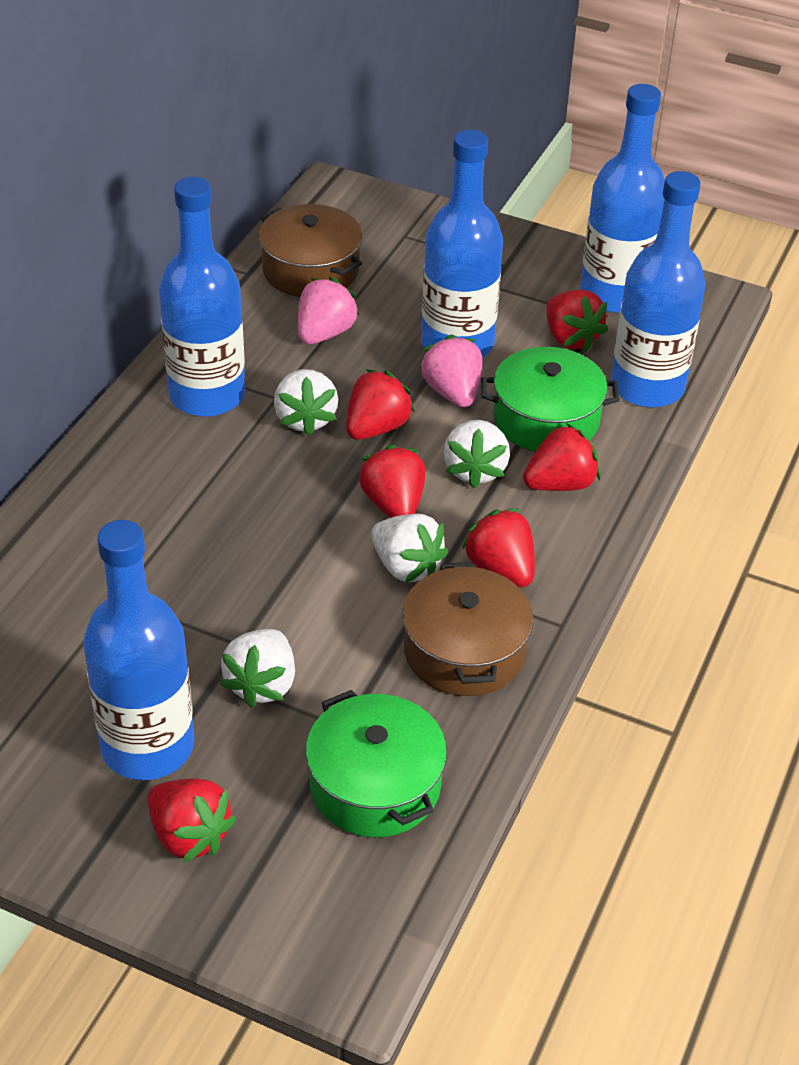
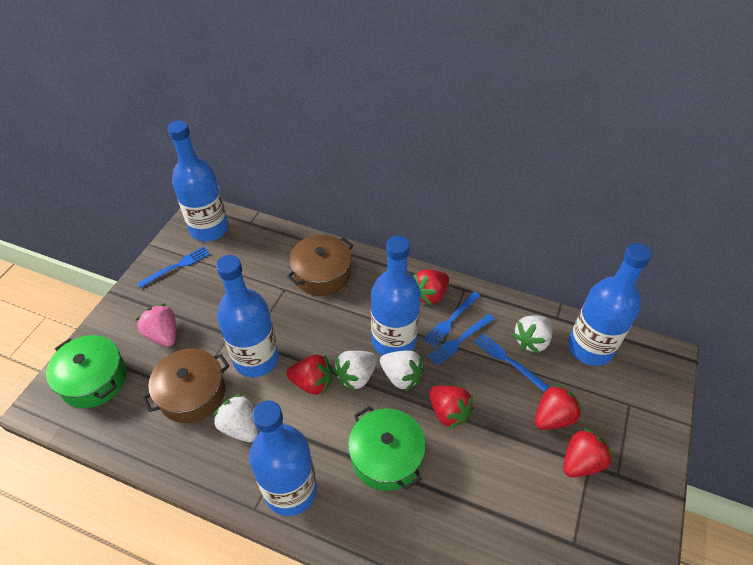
blue fork: 0 -> 4
pink strawberry: 2 -> 1
red strawberry: 6 -> 5

